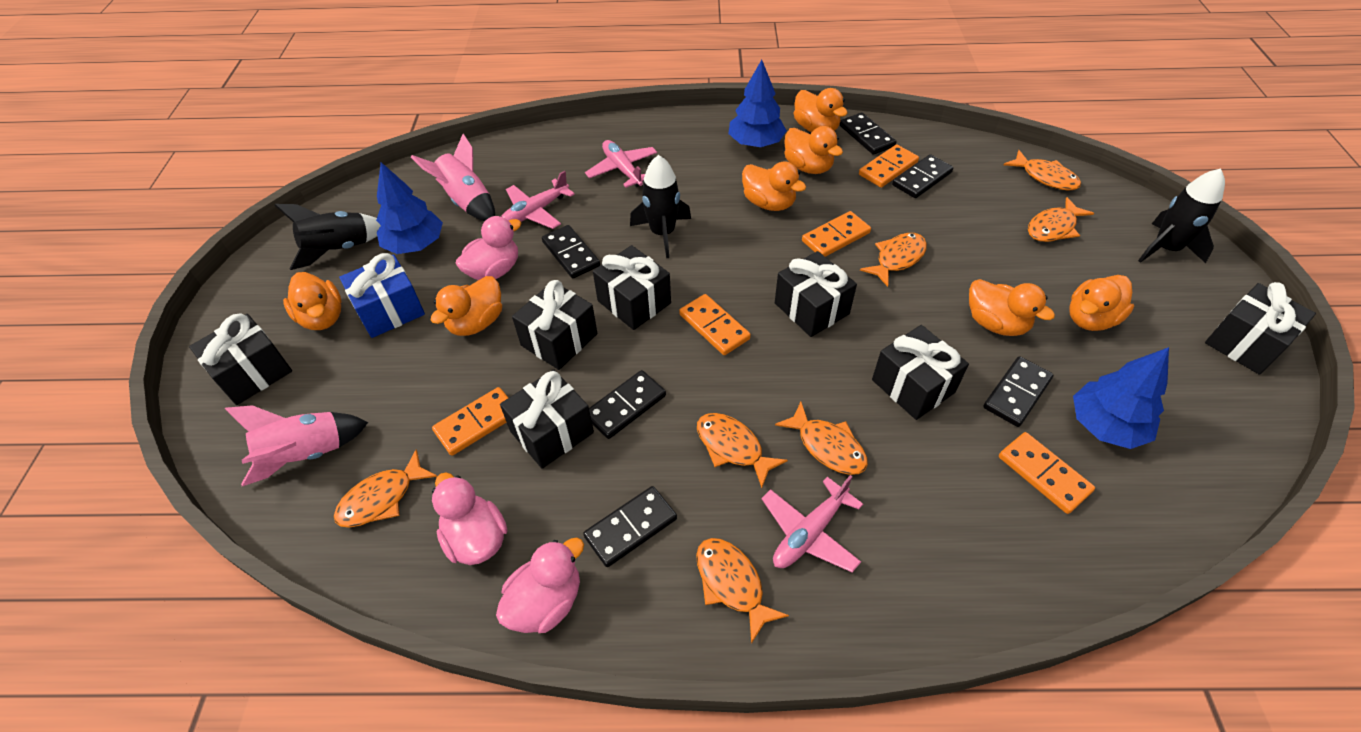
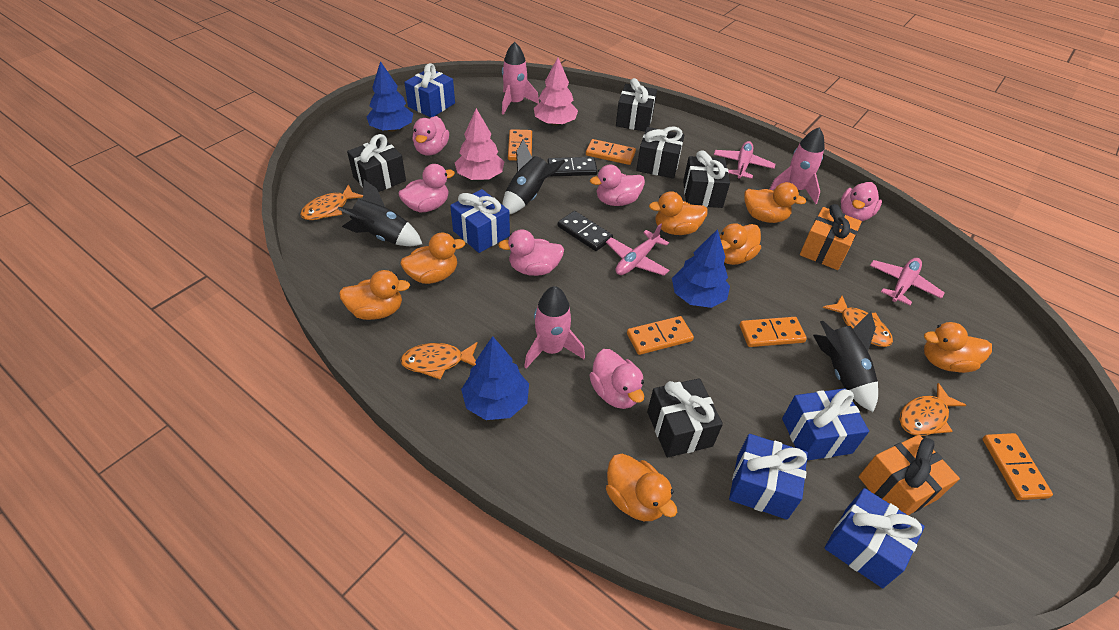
black domino: 6 -> 2
black gift: 7 -> 5
blue gift: 1 -> 5
orange fish: 7 -> 4
orange gift: 0 -> 2
pink duck: 3 -> 6
pink rocket: 2 -> 3
pink tree: 0 -> 2

